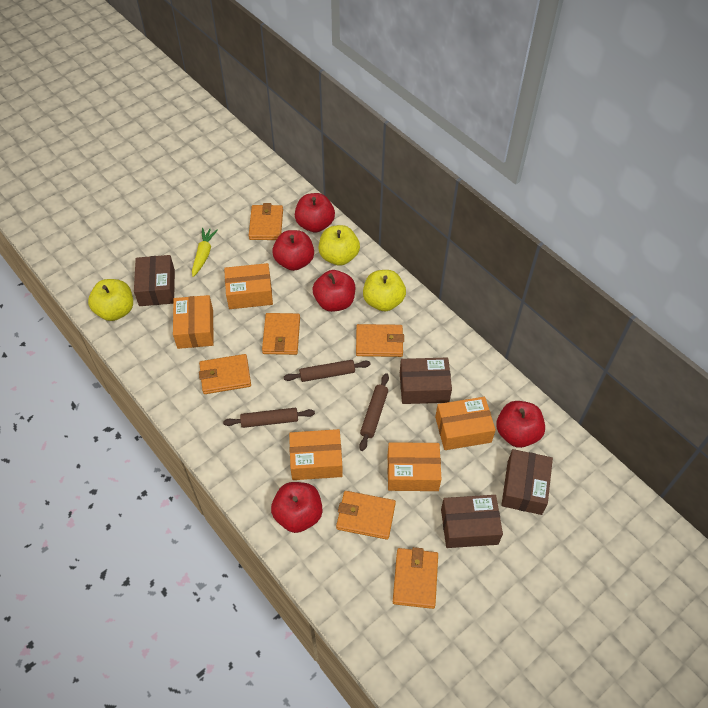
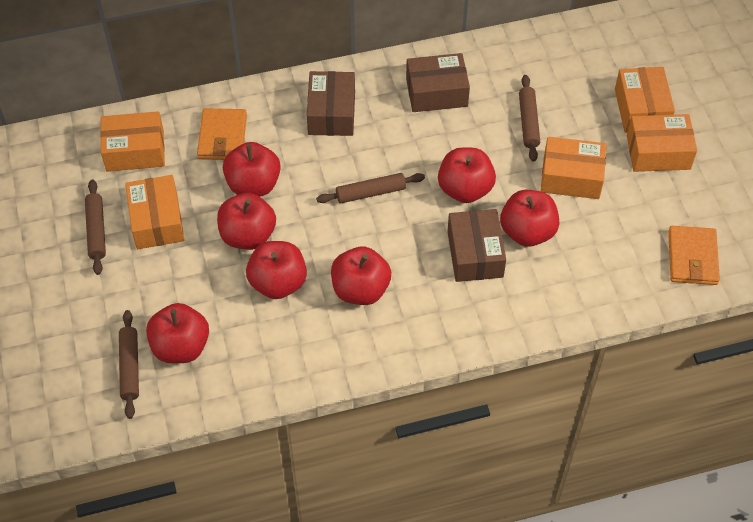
brown box: 4 -> 3
brown rolling pin: 3 -> 4
orange wallet: 6 -> 2
red apple: 5 -> 7
yellow apple: 3 -> 0
yellow carrot: 1 -> 0

